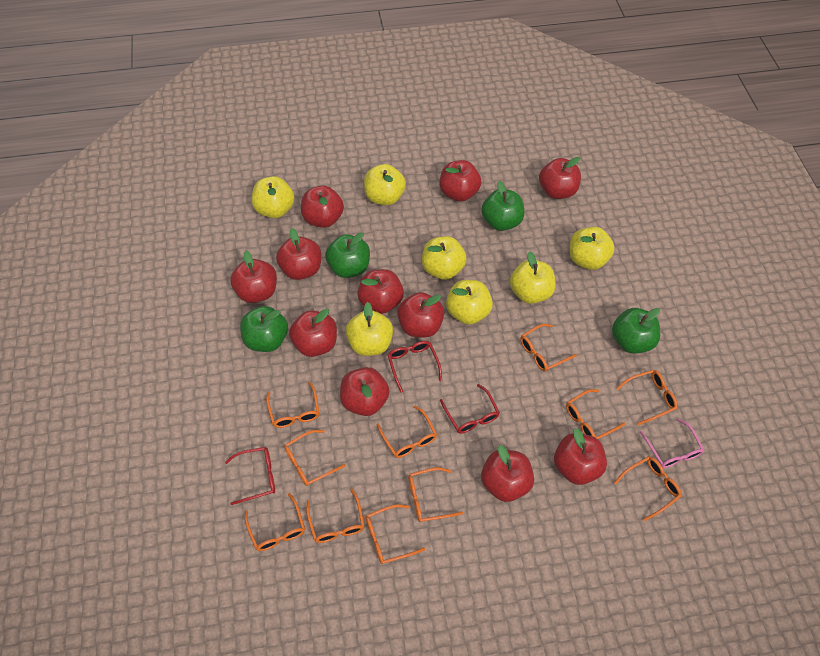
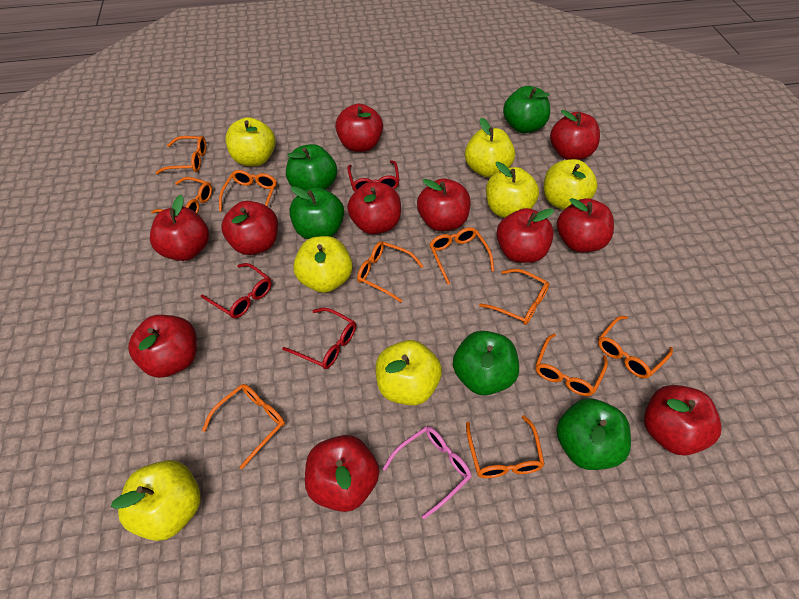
green apple: 4 -> 5
orange glasses: 11 -> 10

